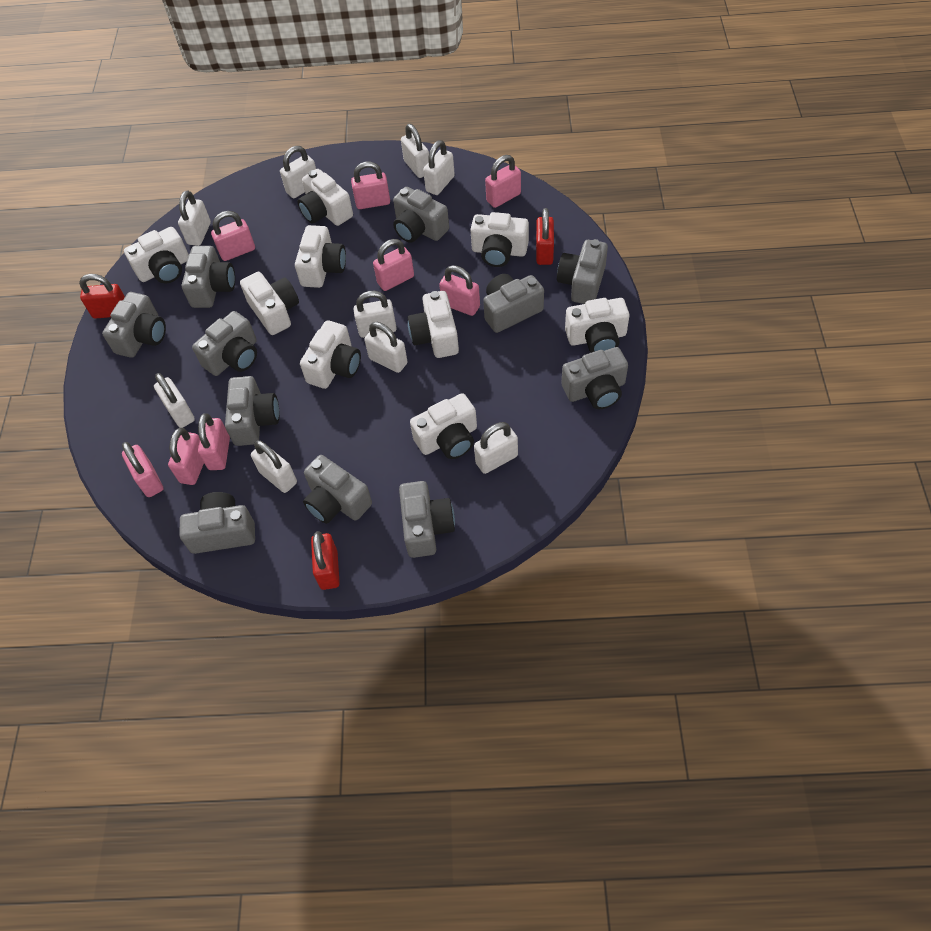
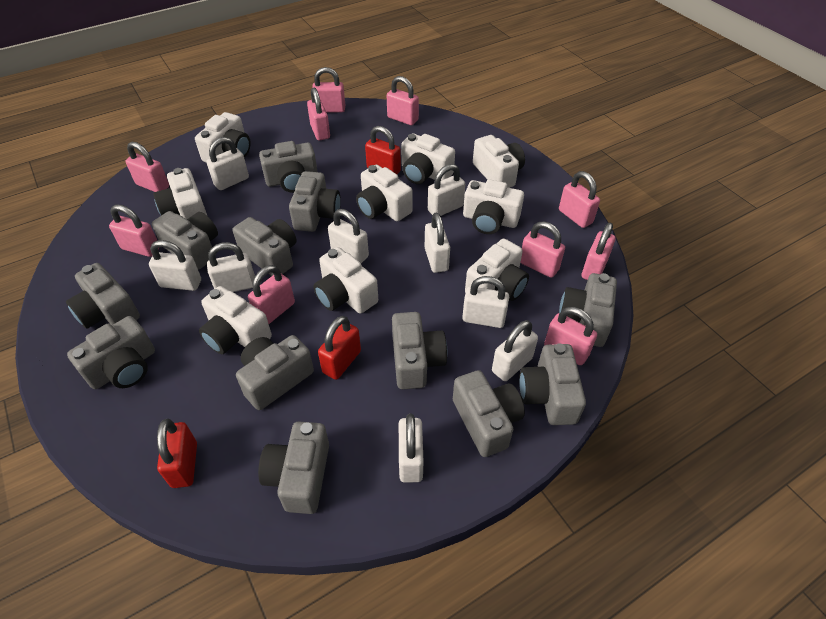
grey camera: 11 -> 12
pink padlock: 8 -> 10

